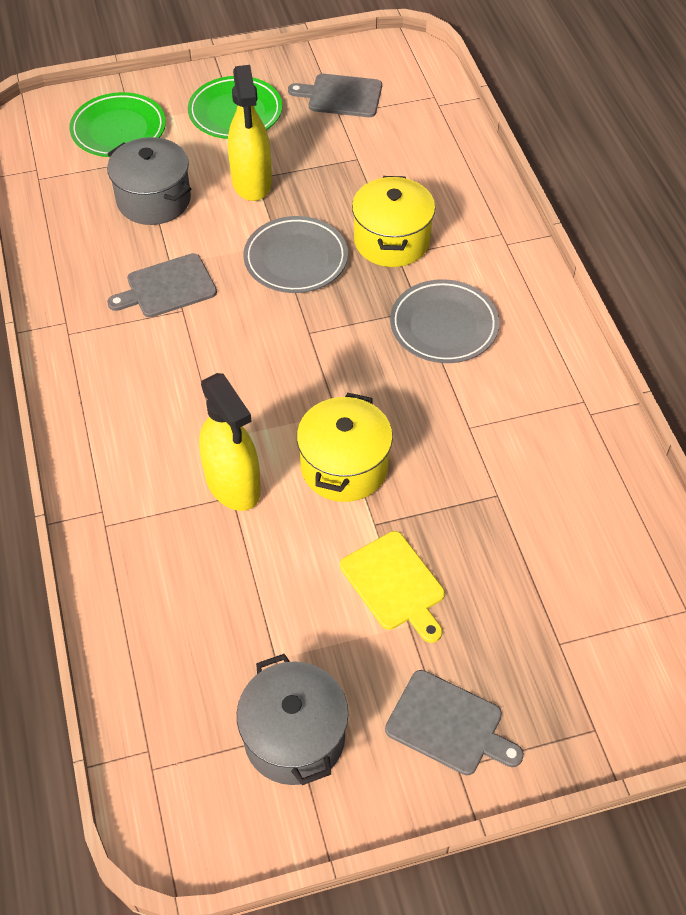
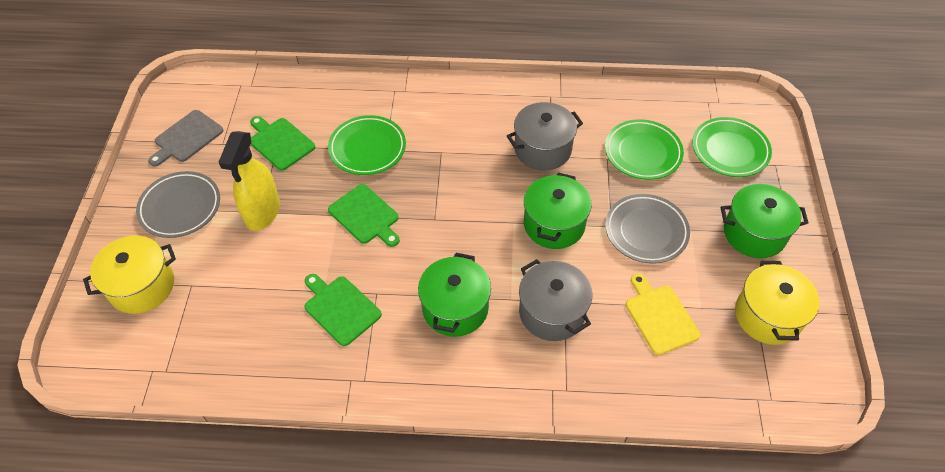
green cutting board: 0 -> 3
green plate: 2 -> 3
green pot: 0 -> 3
grey cutting board: 3 -> 1
yellow spray bottle: 2 -> 1

